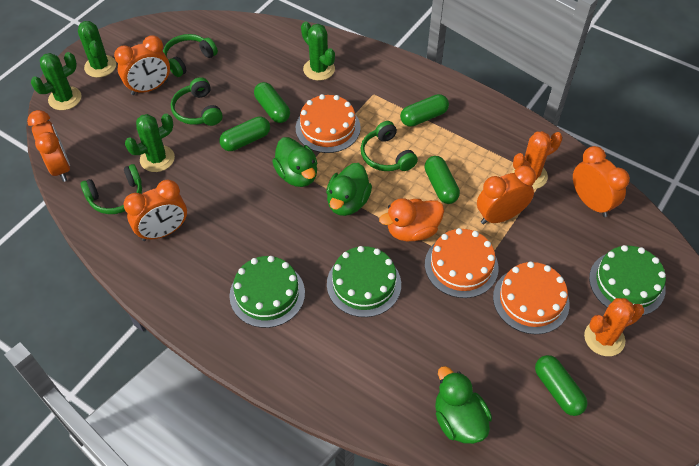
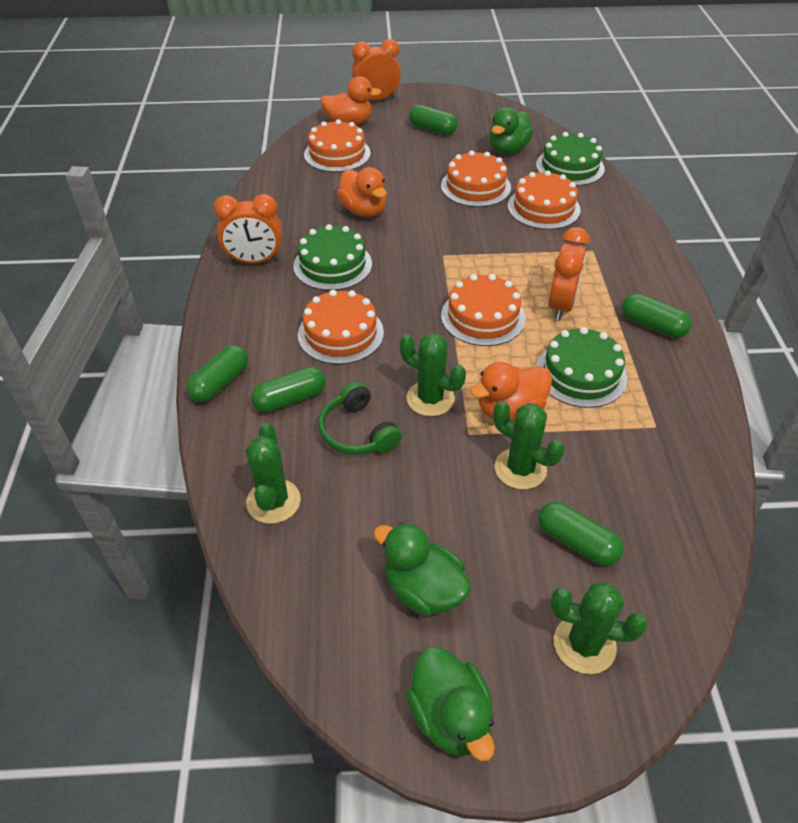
green headphones: 4 -> 1
orange cactus: 2 -> 0
orange cake: 3 -> 5
orange clock: 5 -> 3
orange duck: 1 -> 3

